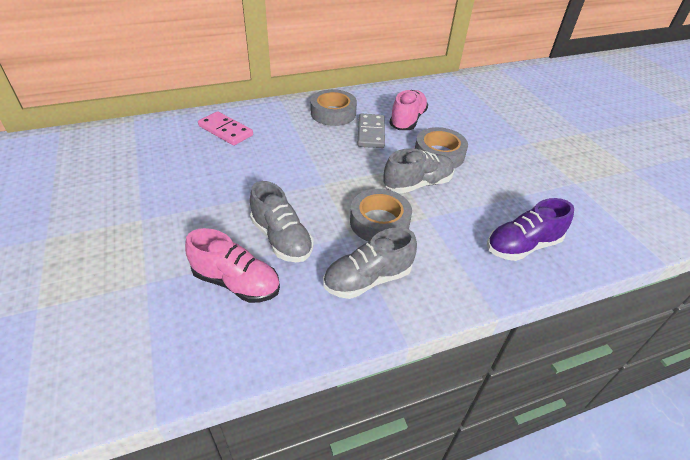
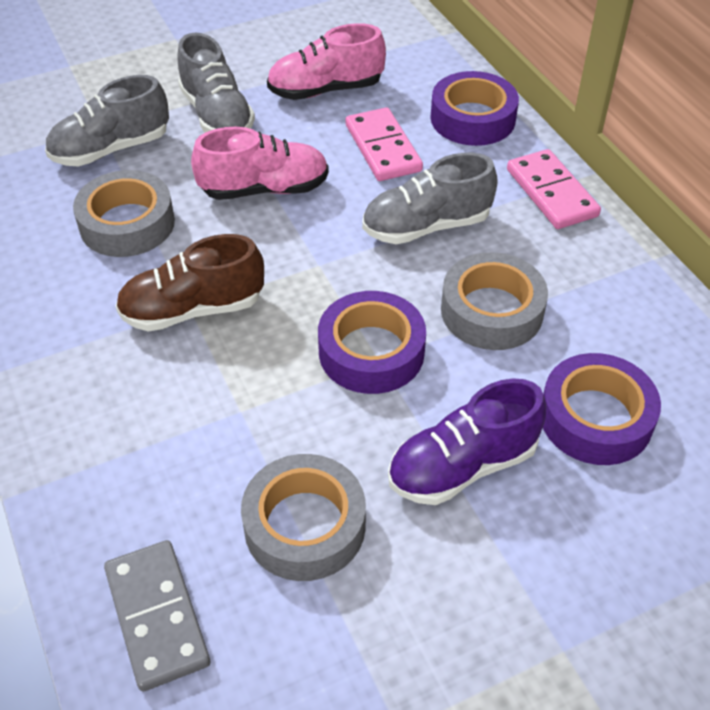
brown shoe: 0 -> 1
pink domino: 1 -> 2
purple tape: 0 -> 3

